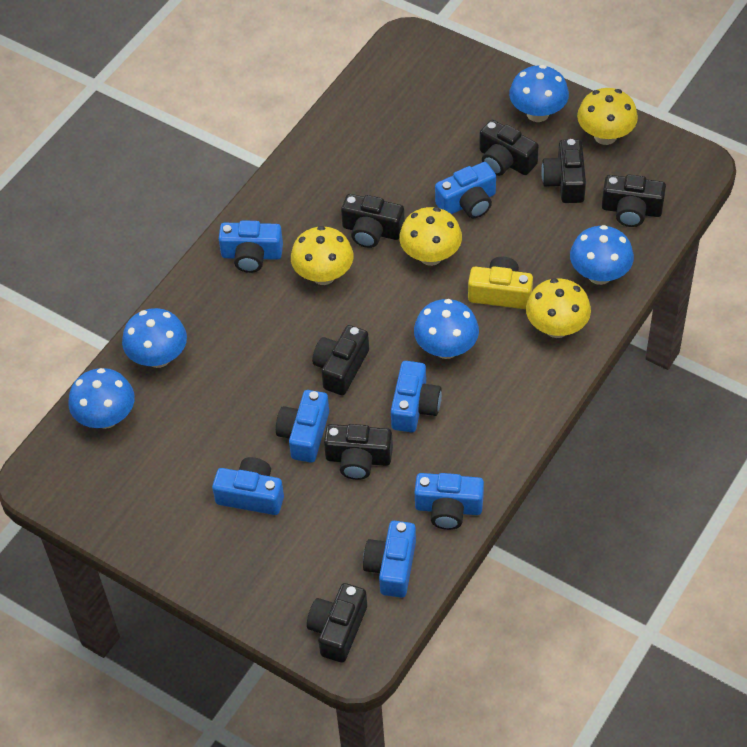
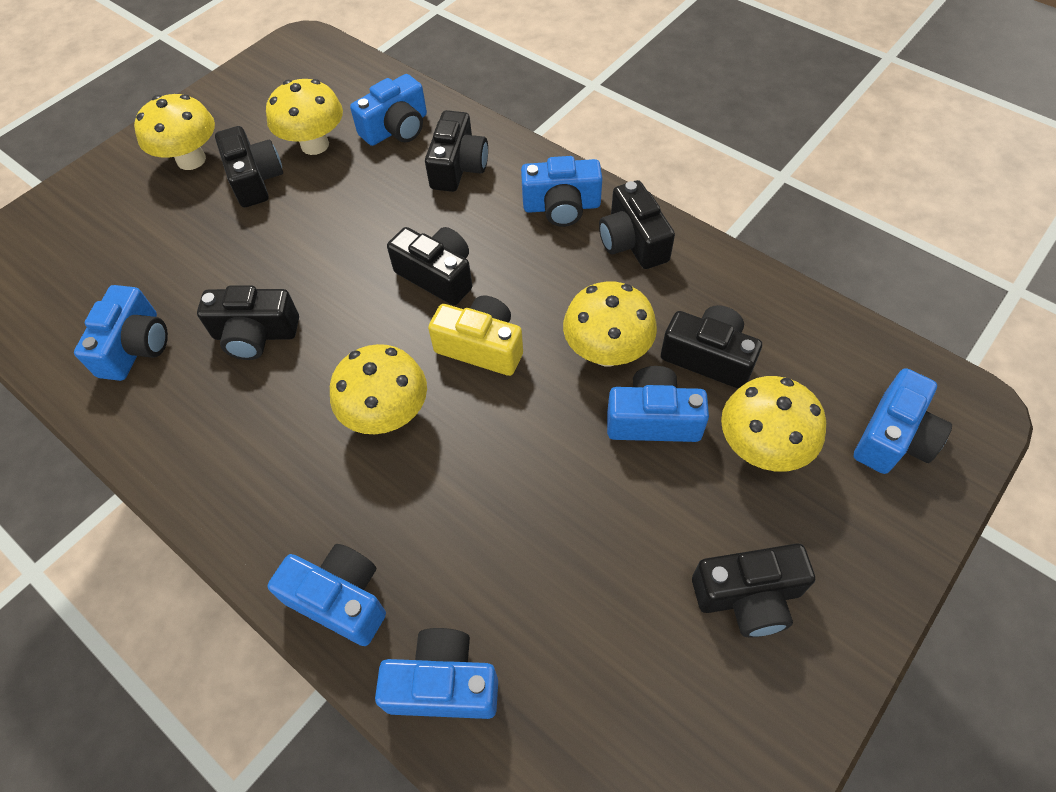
blue mushroom: 5 -> 0
yellow mushroom: 4 -> 5

